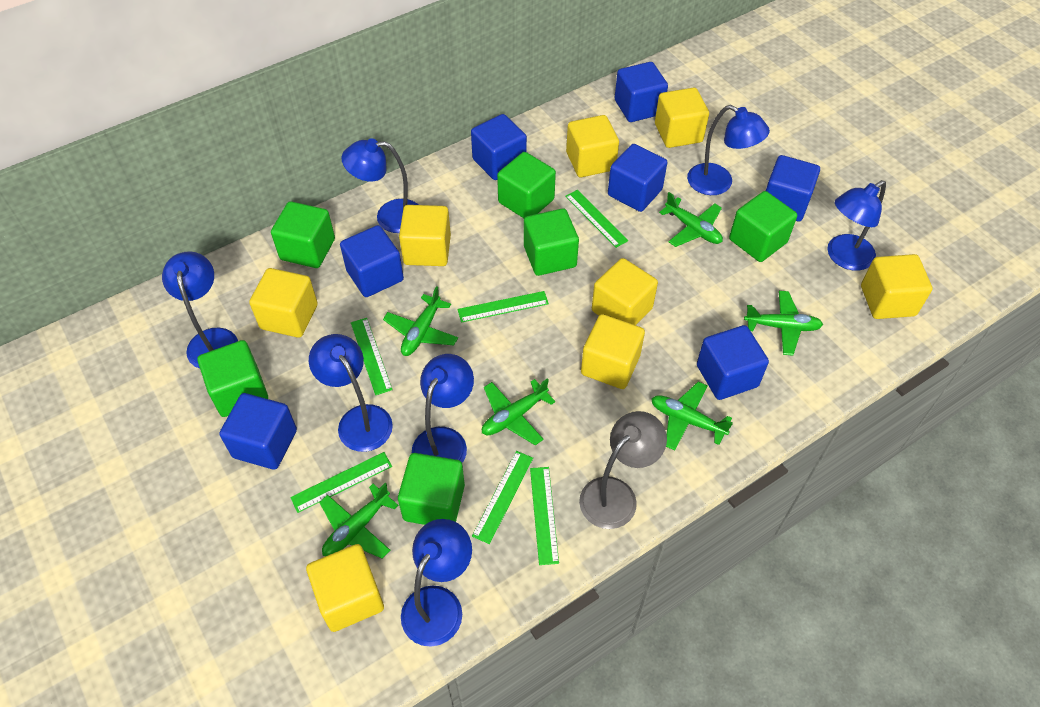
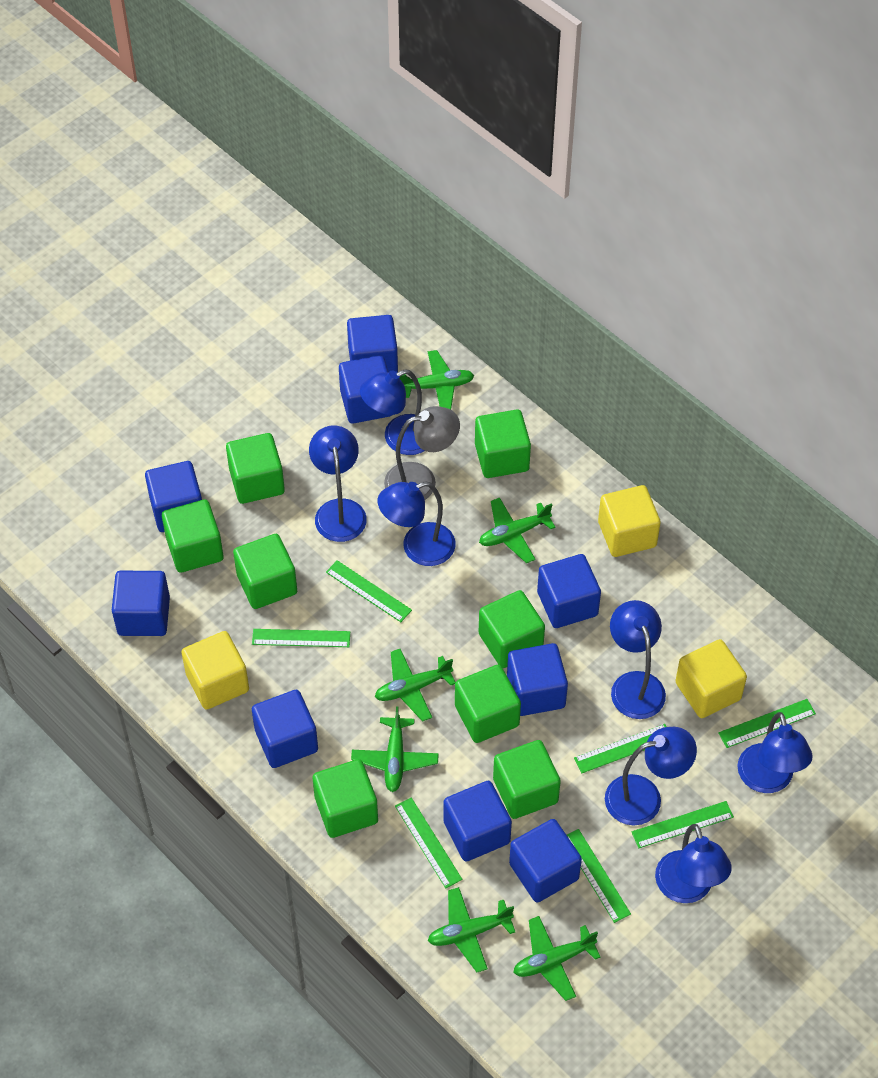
blue cube: 7 -> 9
green cube: 6 -> 8
green ruler: 6 -> 7
yellow cube: 8 -> 3

